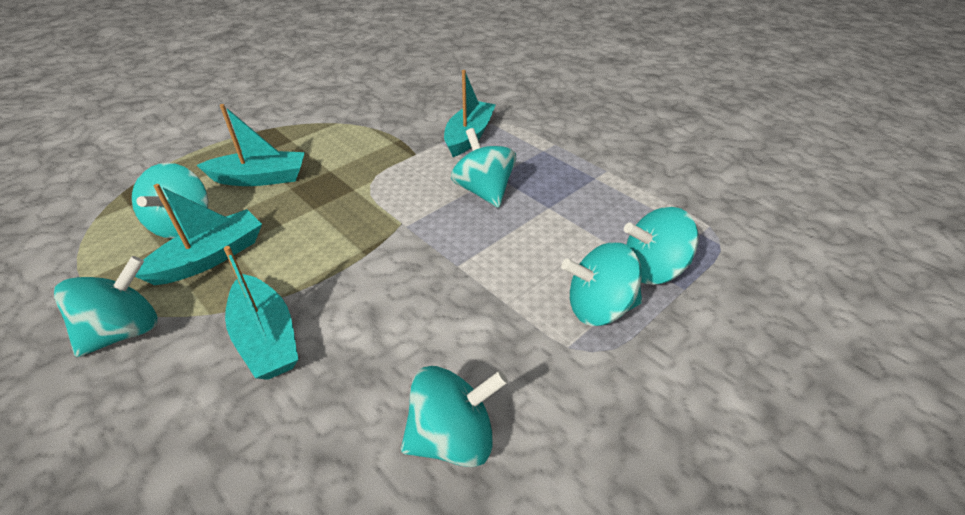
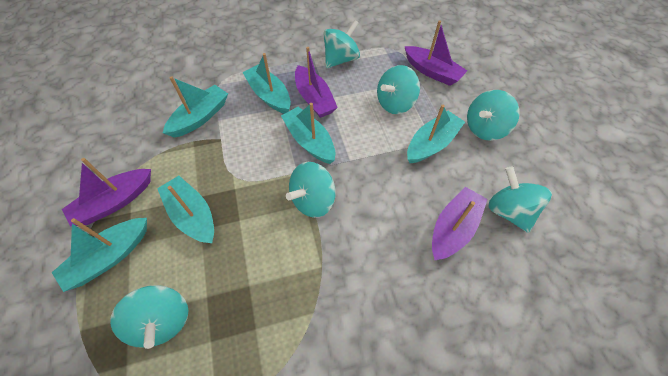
purple boat: 0 -> 4
turquoise boat: 4 -> 6

